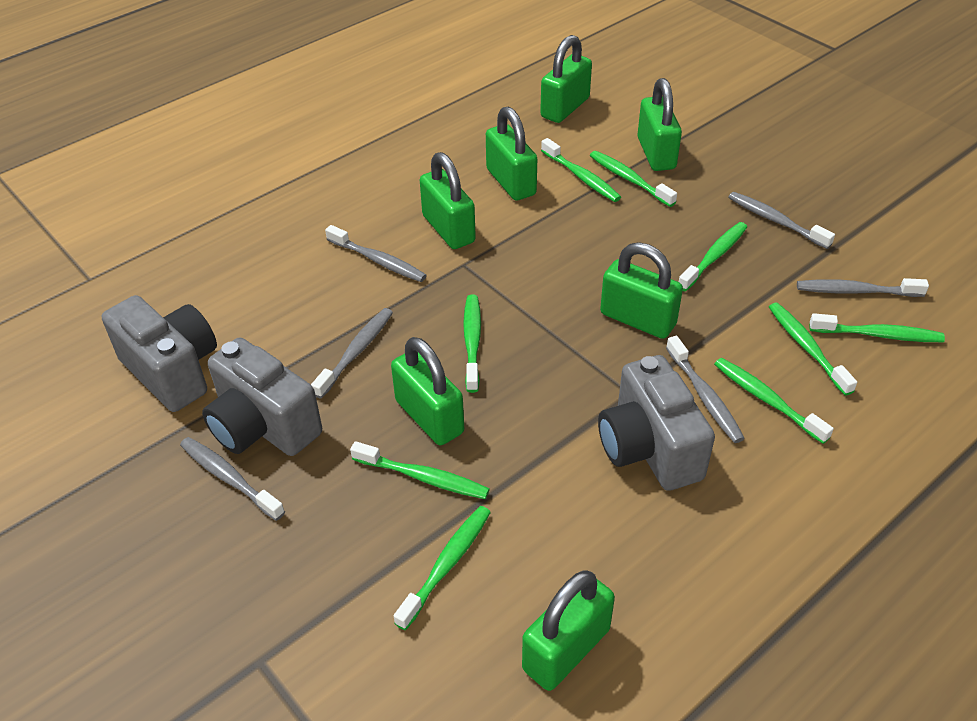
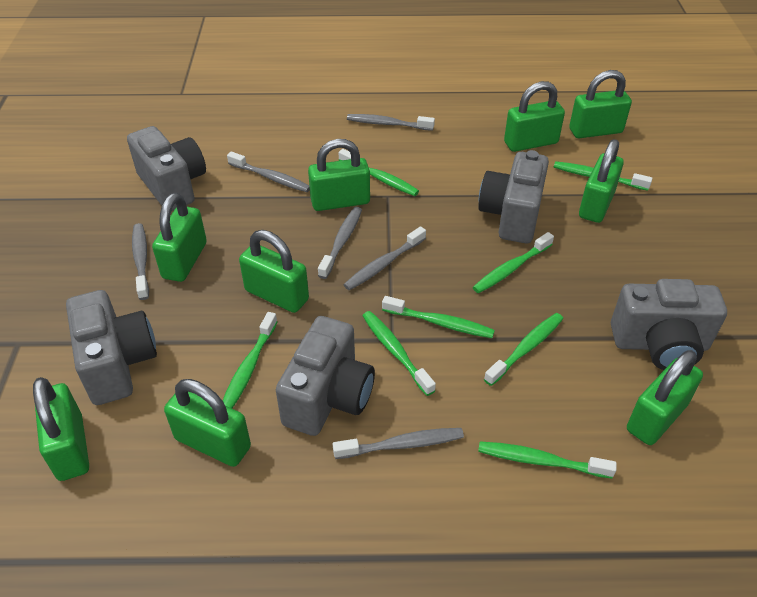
green padlock: 7 -> 9
green toothbrush: 9 -> 8
grey camera: 3 -> 5

